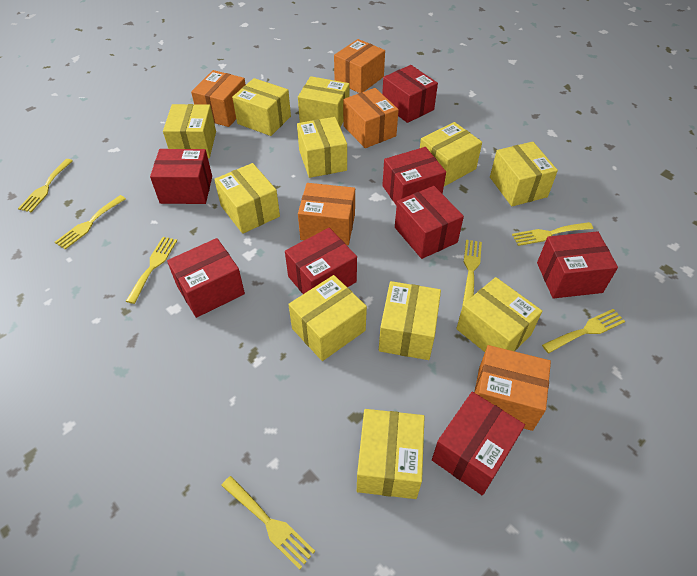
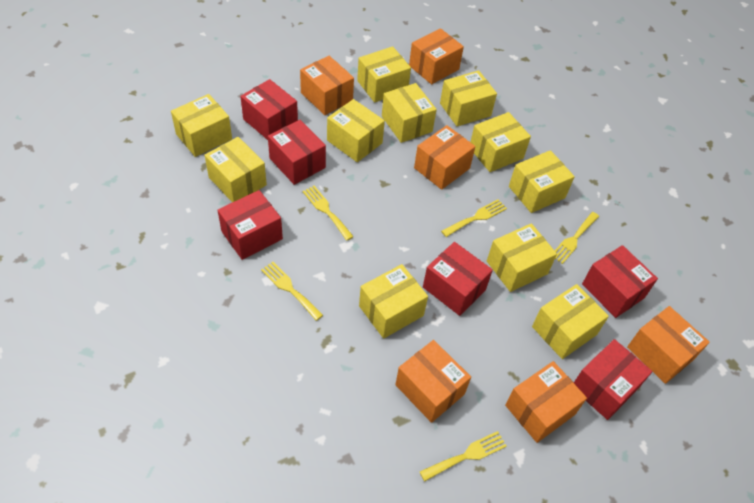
orange box: 5 -> 6
red box: 8 -> 6
yellow fork: 7 -> 5

